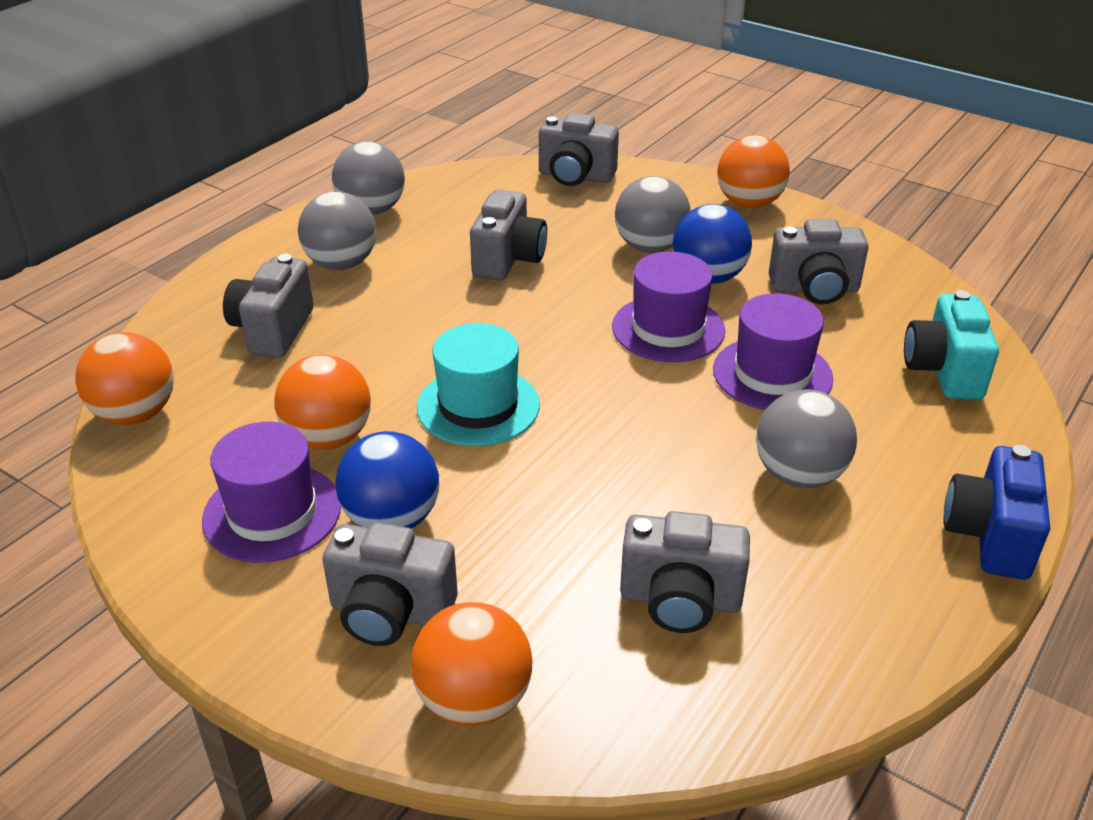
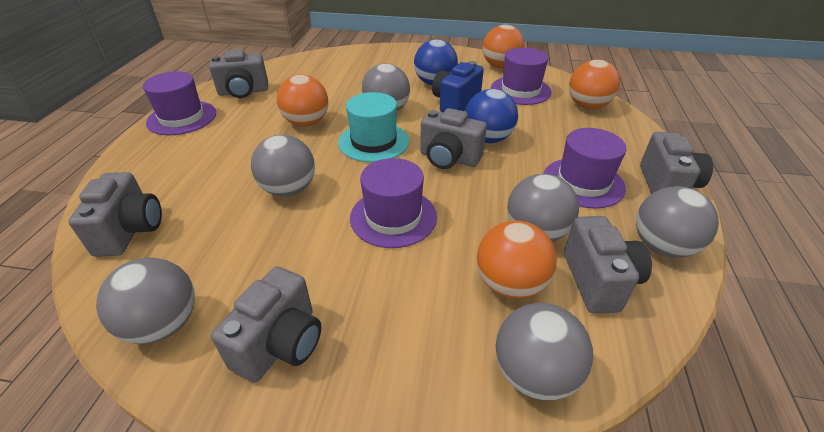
grey ball: 4 -> 6
purple hat: 3 -> 4
turquoise camera: 1 -> 0

